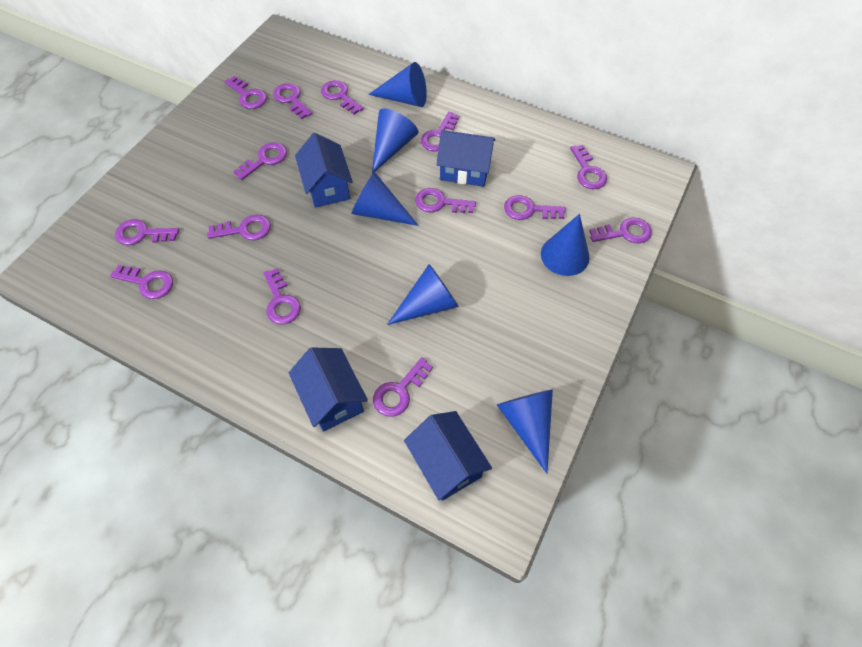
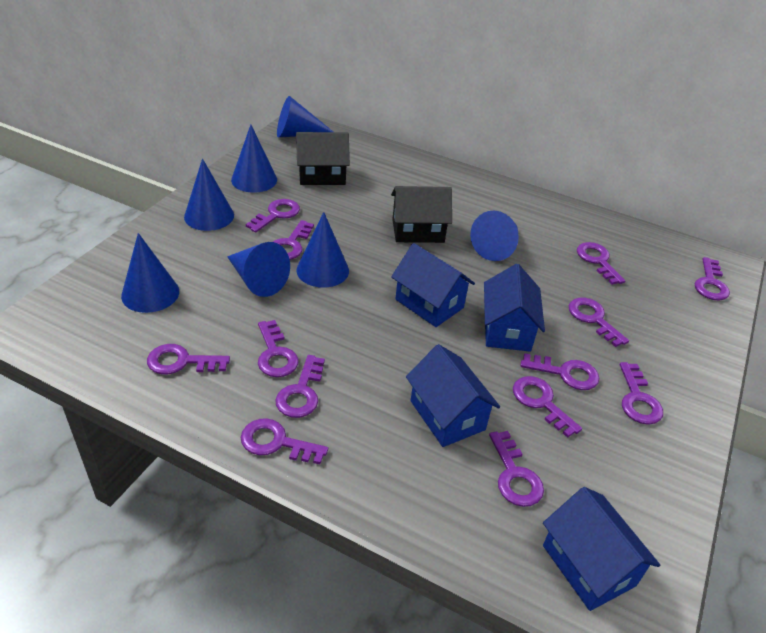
black house: 0 -> 2
blue cone: 6 -> 7
purple key: 14 -> 13

